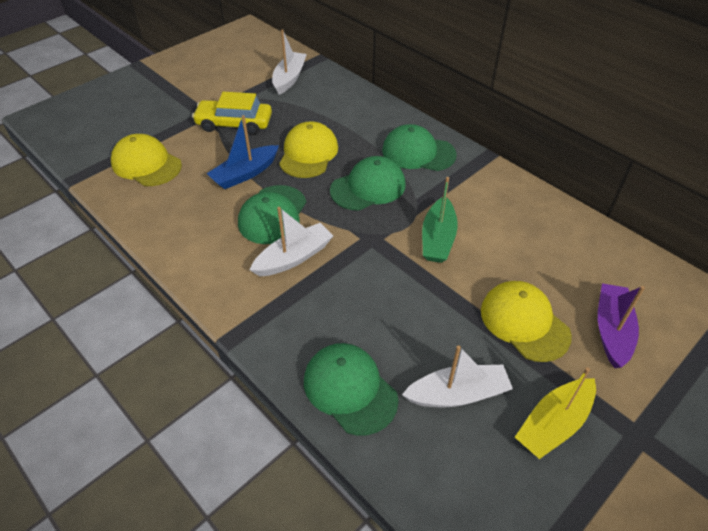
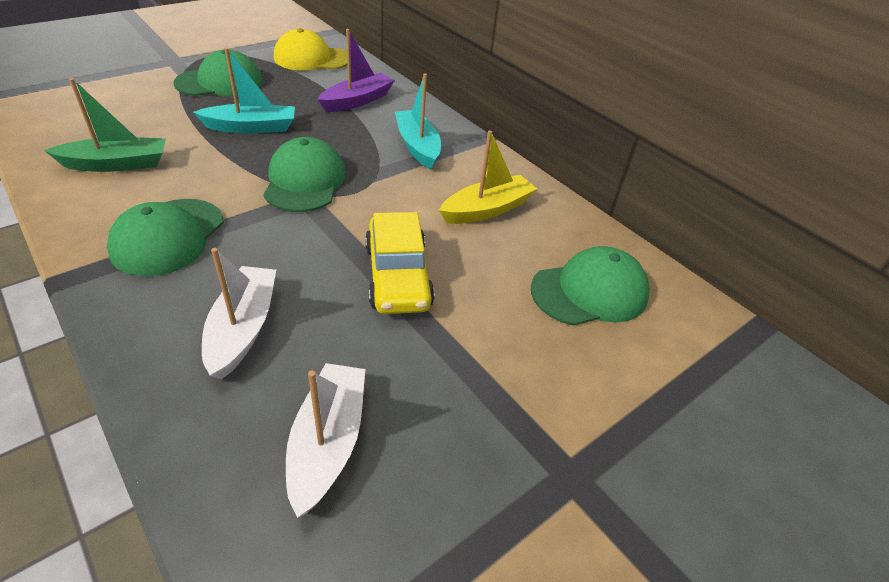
blue boat: 1 -> 0
turquoise boat: 0 -> 2
white boat: 3 -> 2
yellow cap: 3 -> 1

